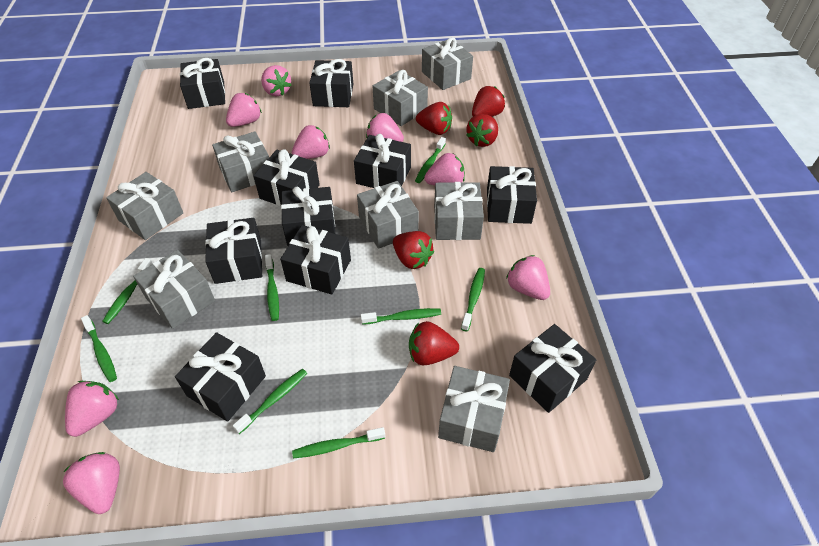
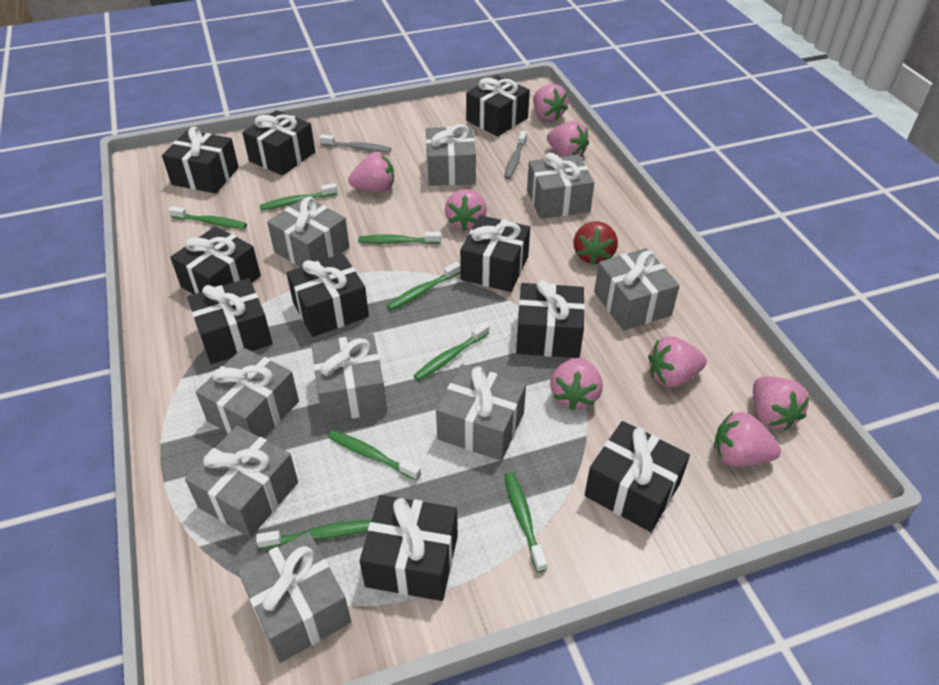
grey gift: 8 -> 9
grey toothbrush: 0 -> 2
red strawberry: 5 -> 1

